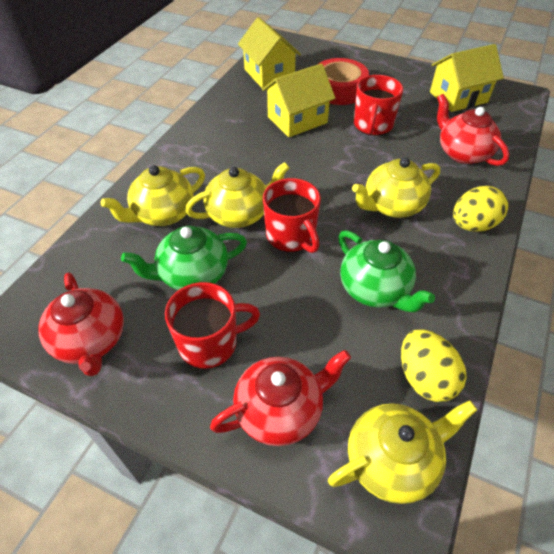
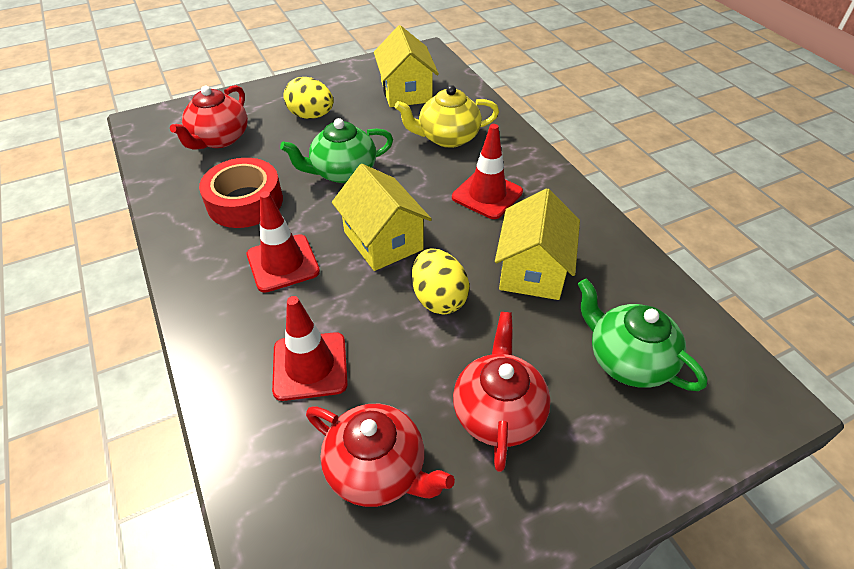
red mug: 3 -> 0
red traffic cone: 0 -> 3
yellow teapot: 4 -> 1

